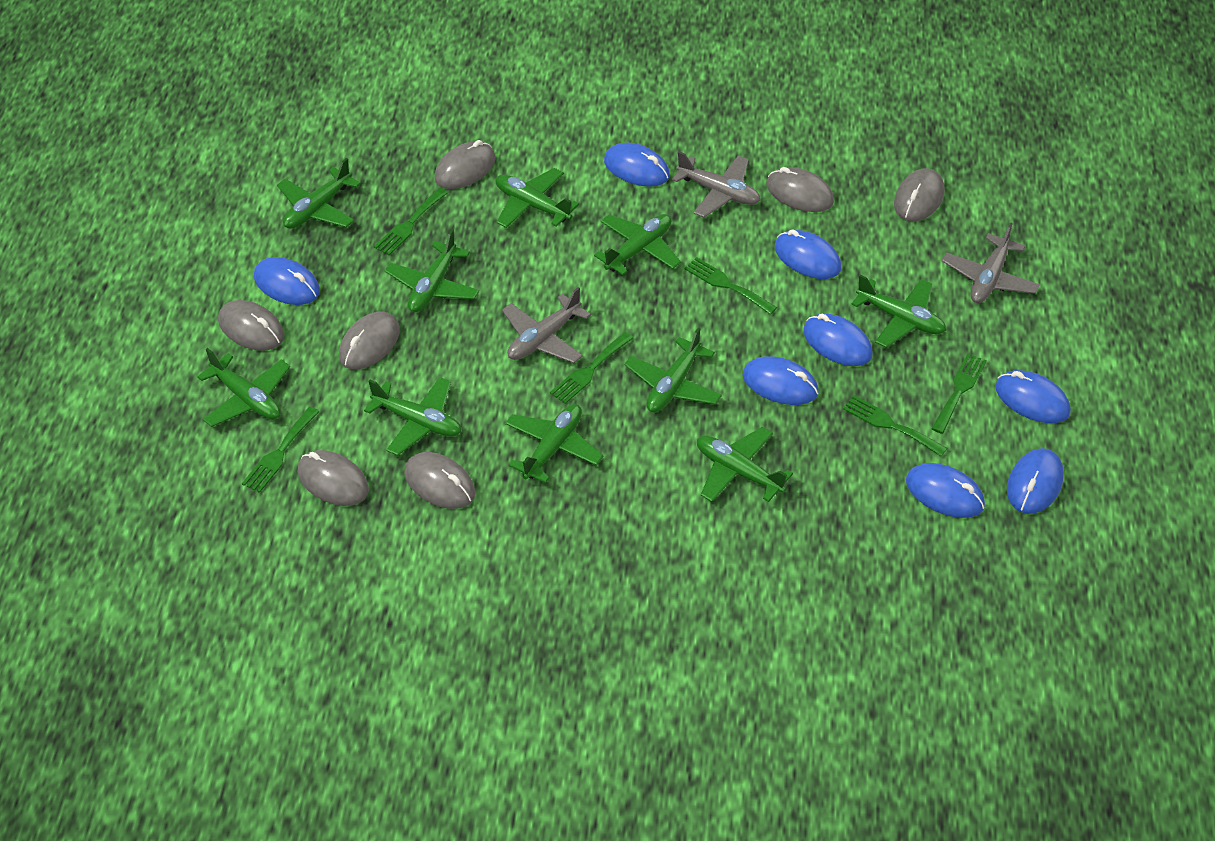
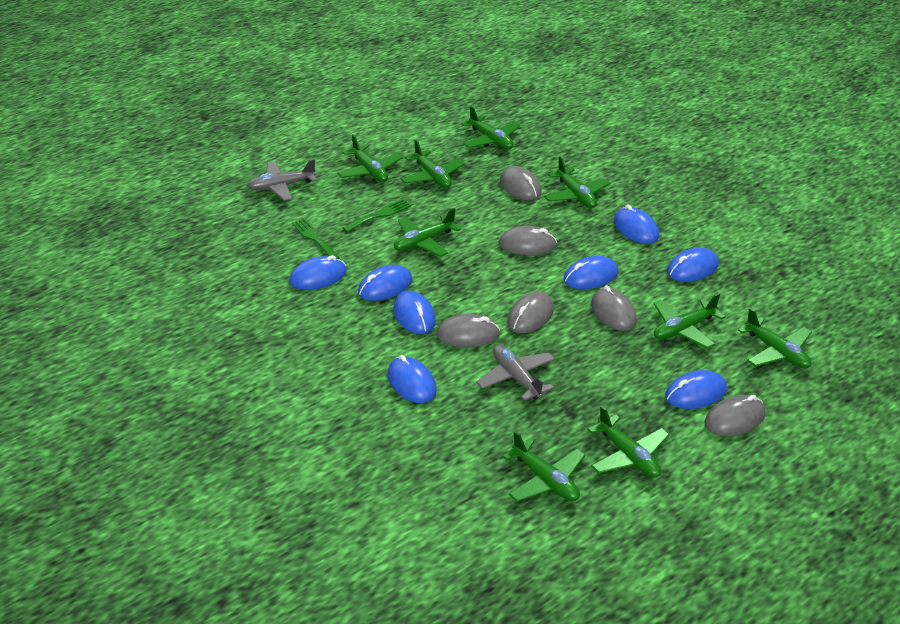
green fork: 6 -> 2
green plane: 10 -> 9
grey mouse: 7 -> 6
grey plane: 3 -> 2

